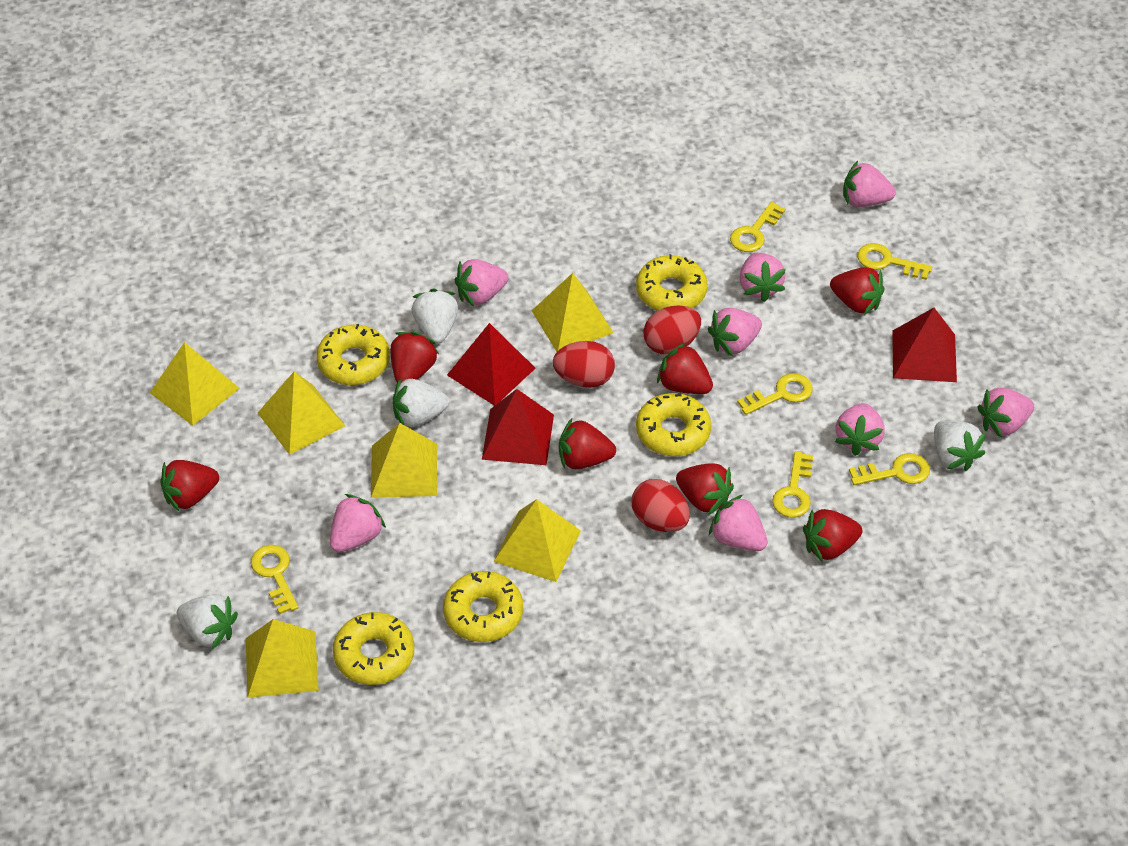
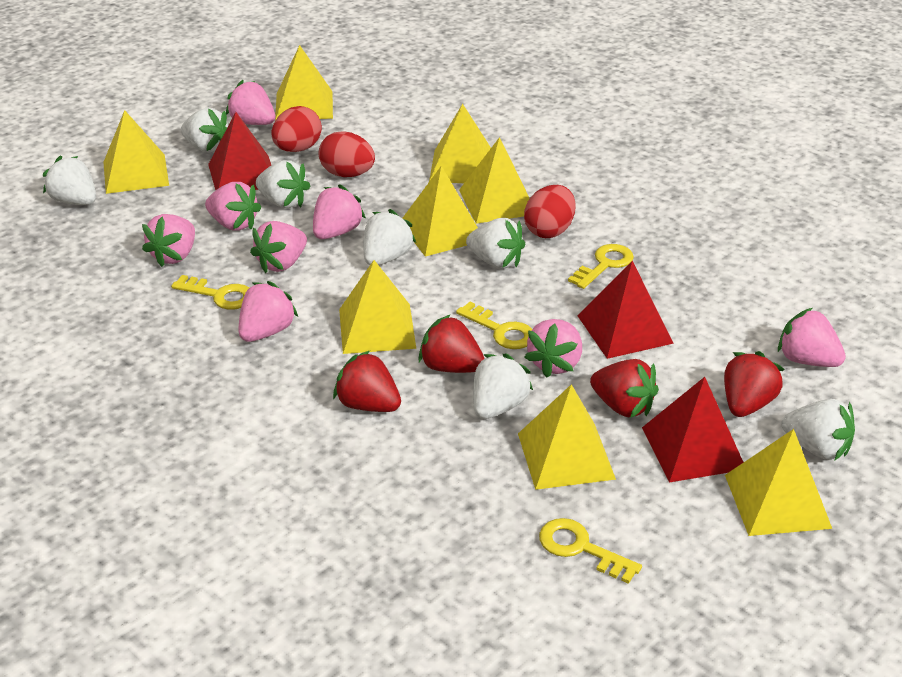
red strawberry: 7 -> 4
white strawberry: 4 -> 7
yellow donut: 5 -> 0
yellow key: 6 -> 4
yellow pyramid: 6 -> 8

